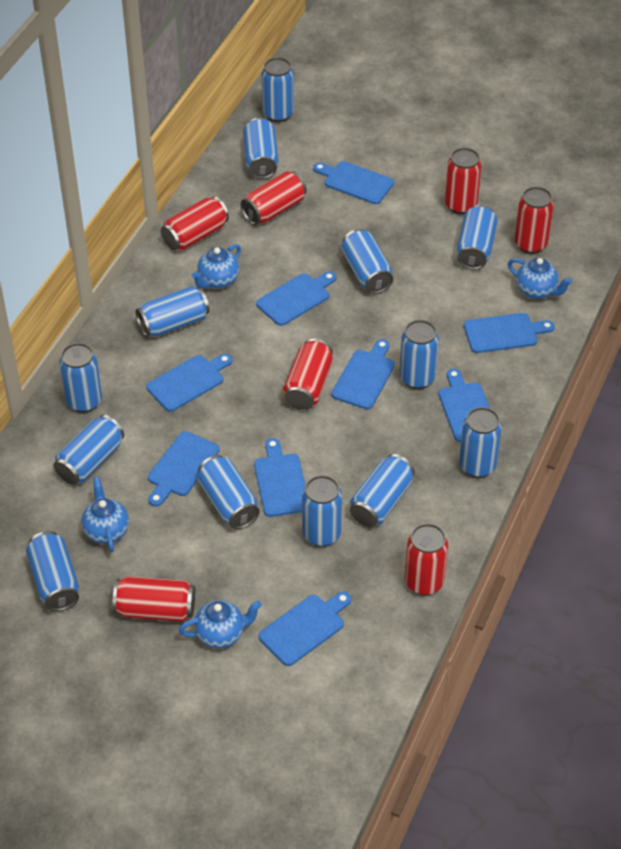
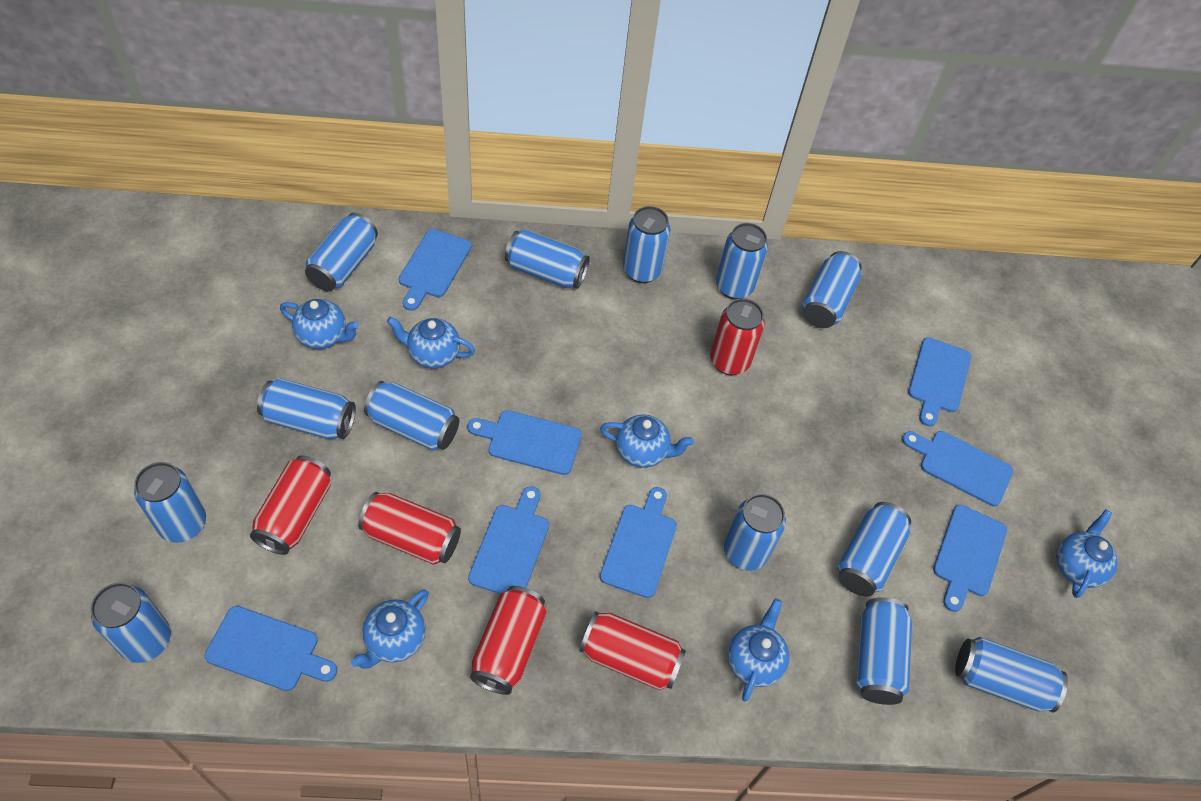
blue cutting board: 9 -> 8
blue teapot: 4 -> 6
red can: 7 -> 5

